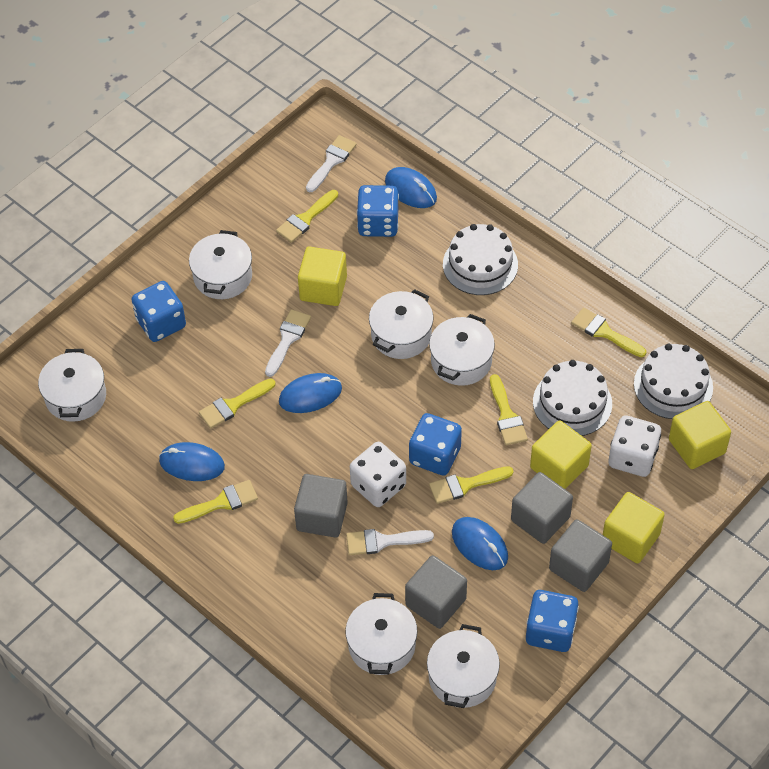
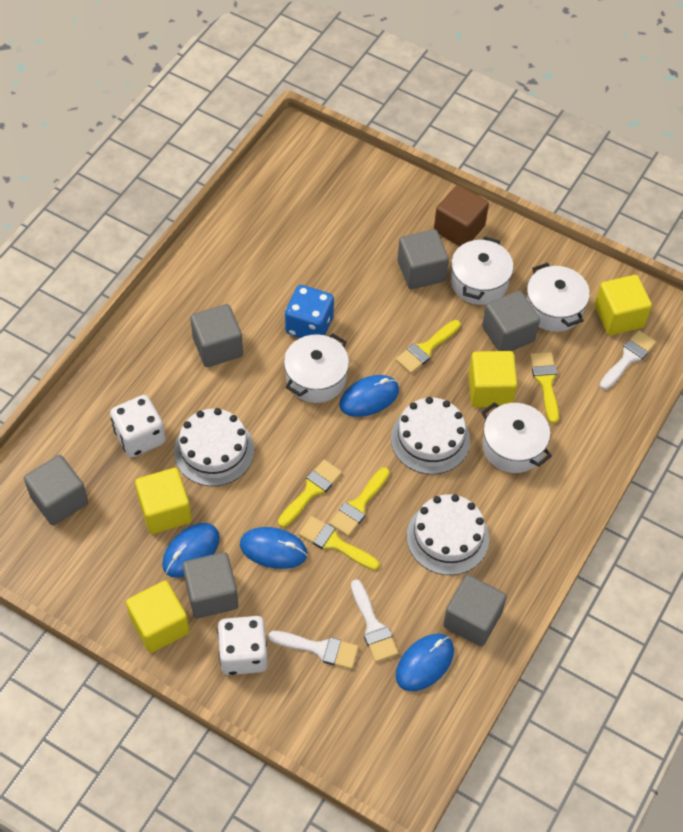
blue dice: 4 -> 1
brown cube: 0 -> 1
grey cube: 4 -> 6
white pot: 6 -> 4
yellow brush: 6 -> 5

